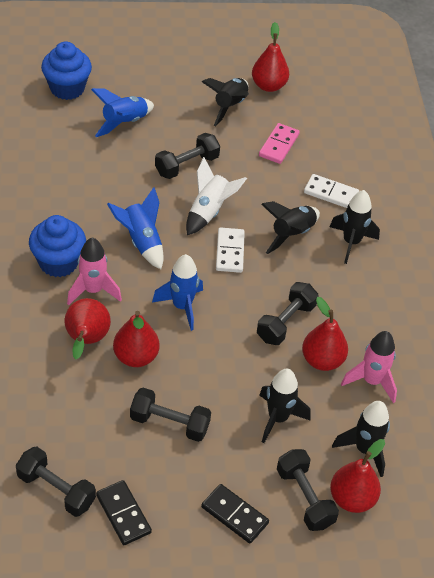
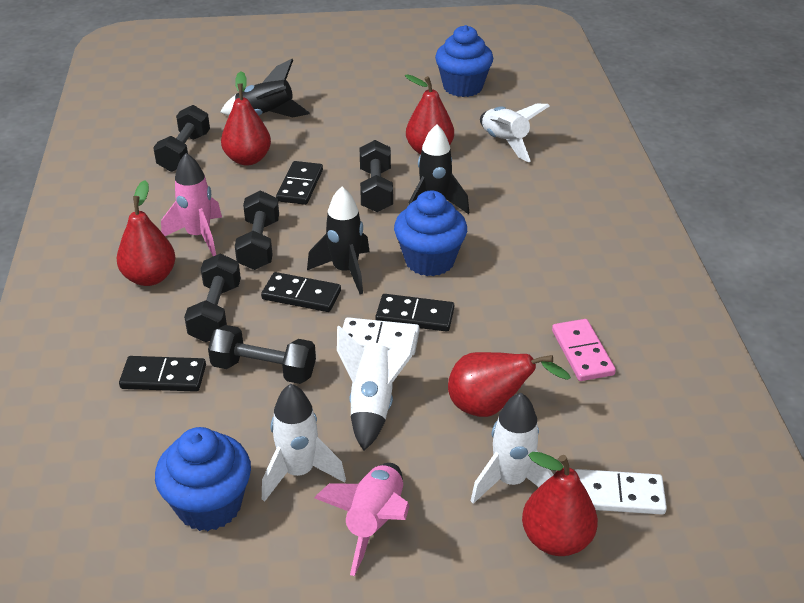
black domino: 2 -> 4
black rocket: 5 -> 3
blue cupcake: 2 -> 3
blue rocket: 3 -> 0
white rocket: 1 -> 4

